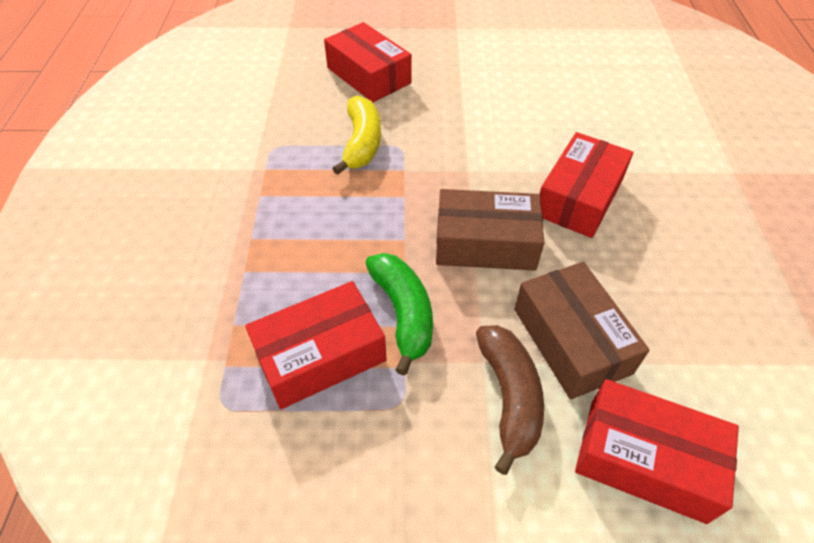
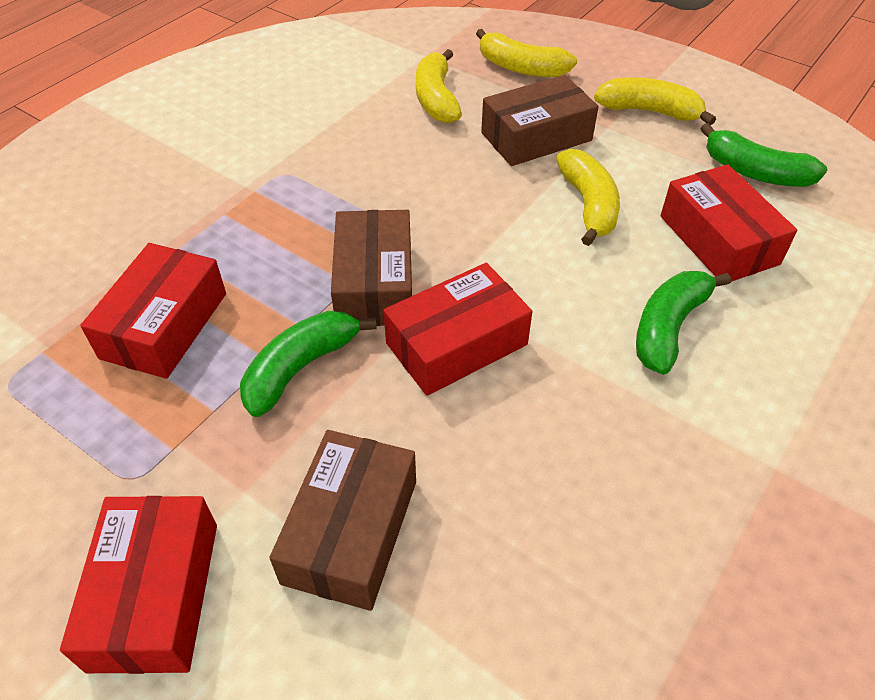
brown banana: 1 -> 0
brown box: 2 -> 3
green banana: 1 -> 3
yellow banana: 1 -> 4

